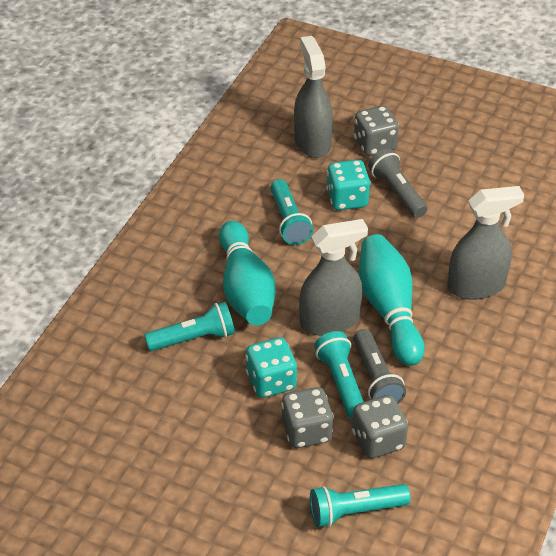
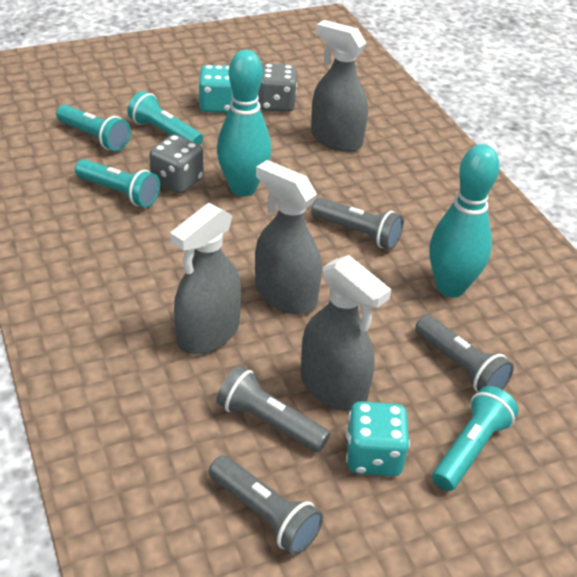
grey dice: 3 -> 2
grey flashlight: 2 -> 4
grey spray bottle: 3 -> 4

